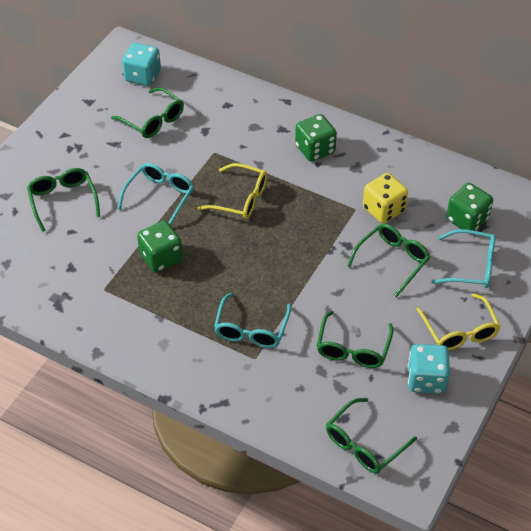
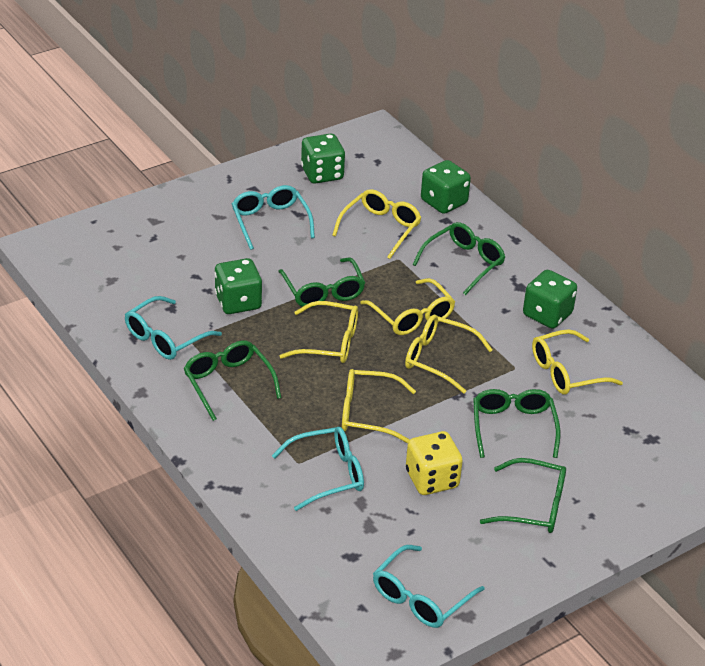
green dice: 3 -> 4
turquoise dice: 2 -> 0
turquoise glasses: 3 -> 4
yellow glasses: 2 -> 6

